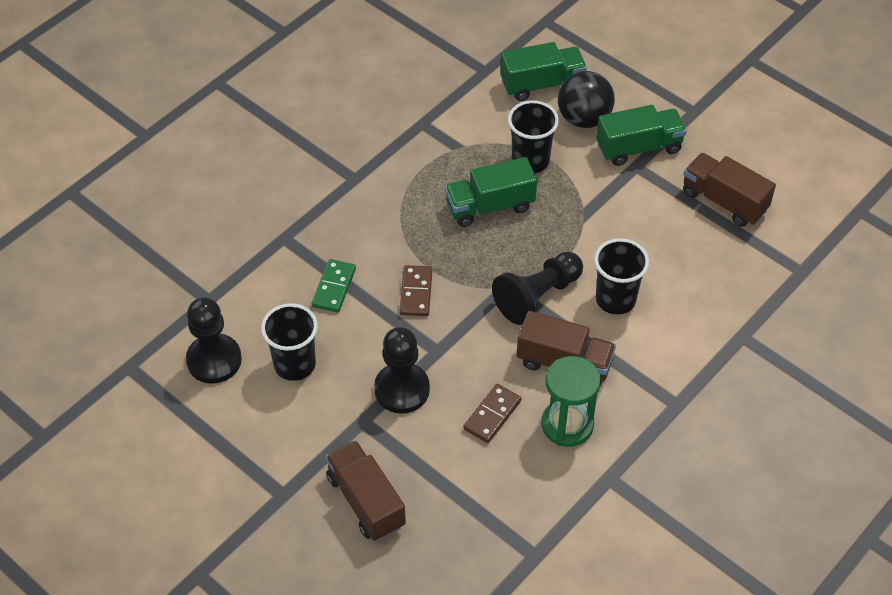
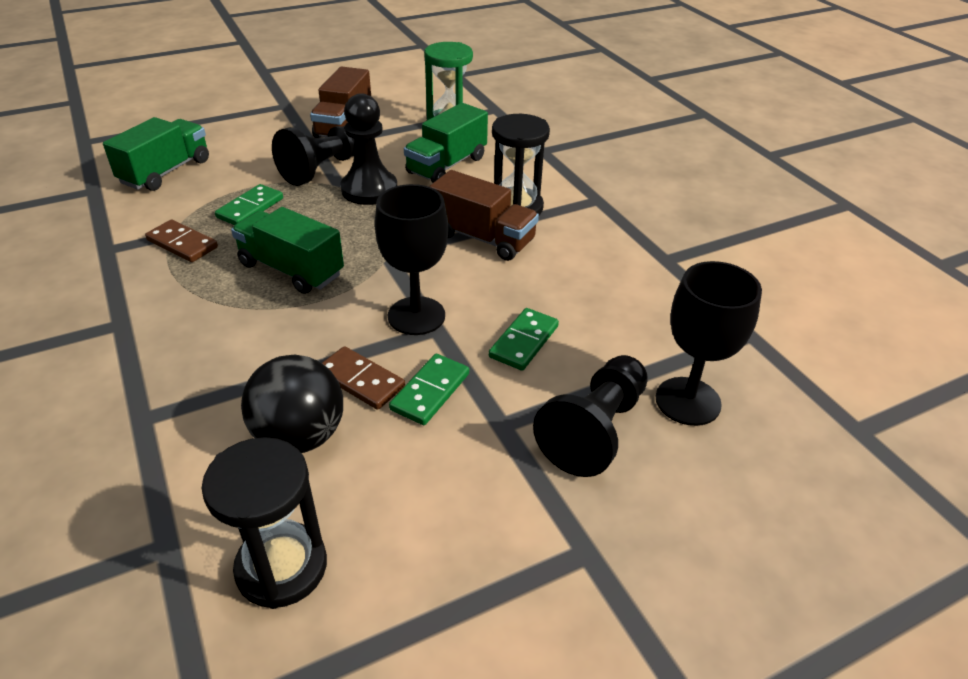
black cup: 3 -> 0
black goblet: 0 -> 2
black hourglass: 0 -> 2
brown truck: 3 -> 2
green domino: 1 -> 3

